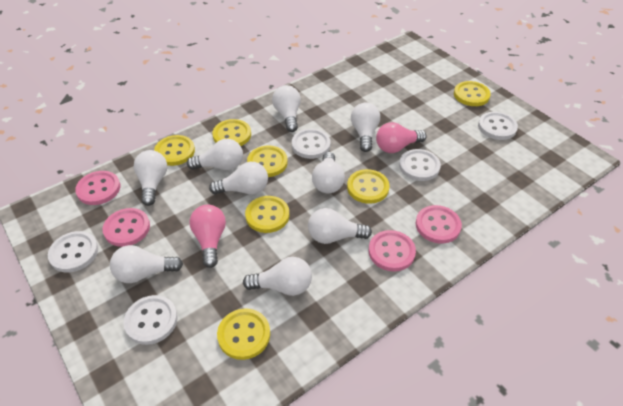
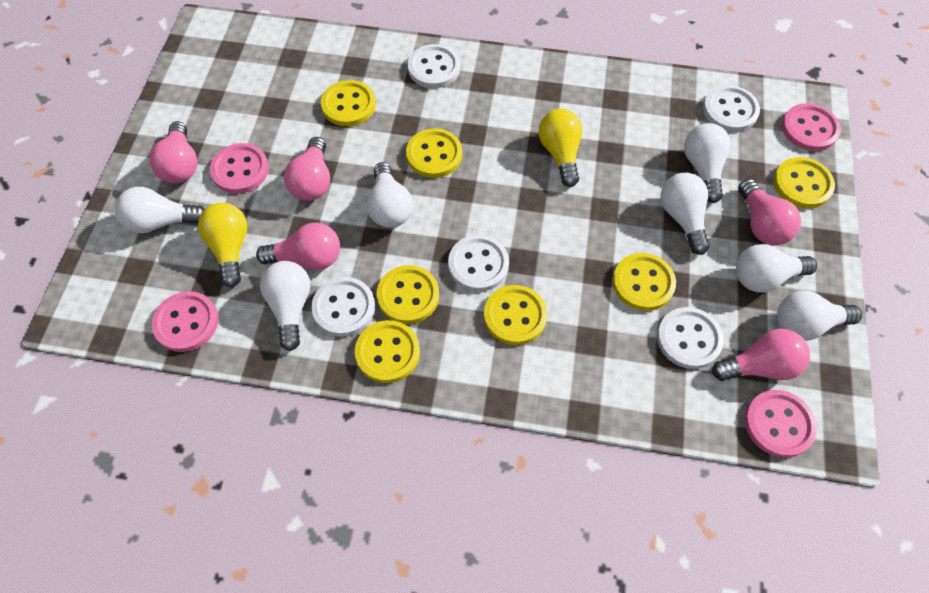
pink light bulb: 2 -> 5
white light bulb: 9 -> 7
yellow light bulb: 0 -> 2

